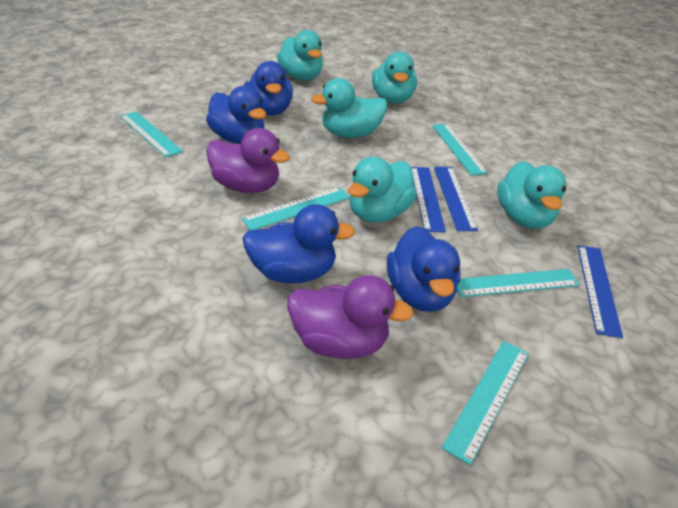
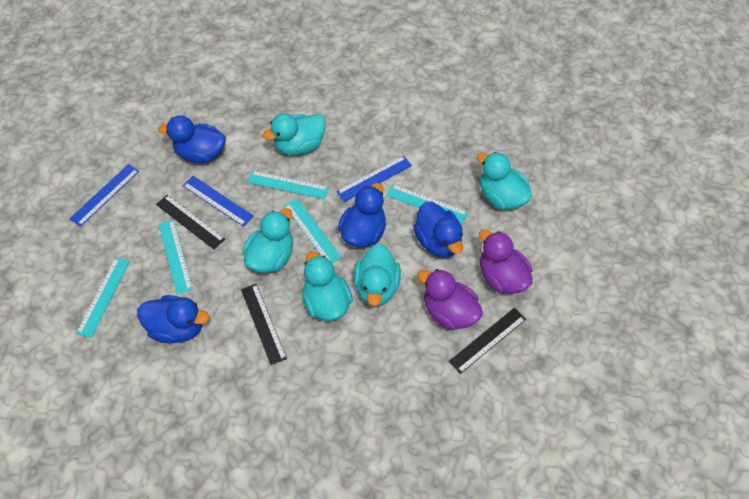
black ruler: 0 -> 3

